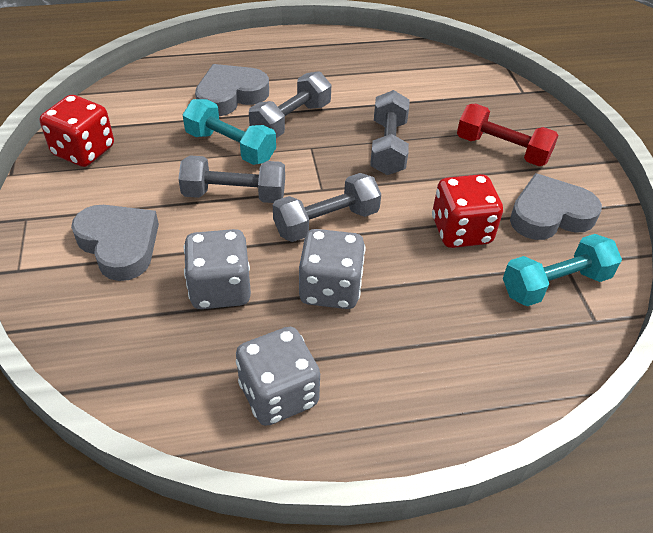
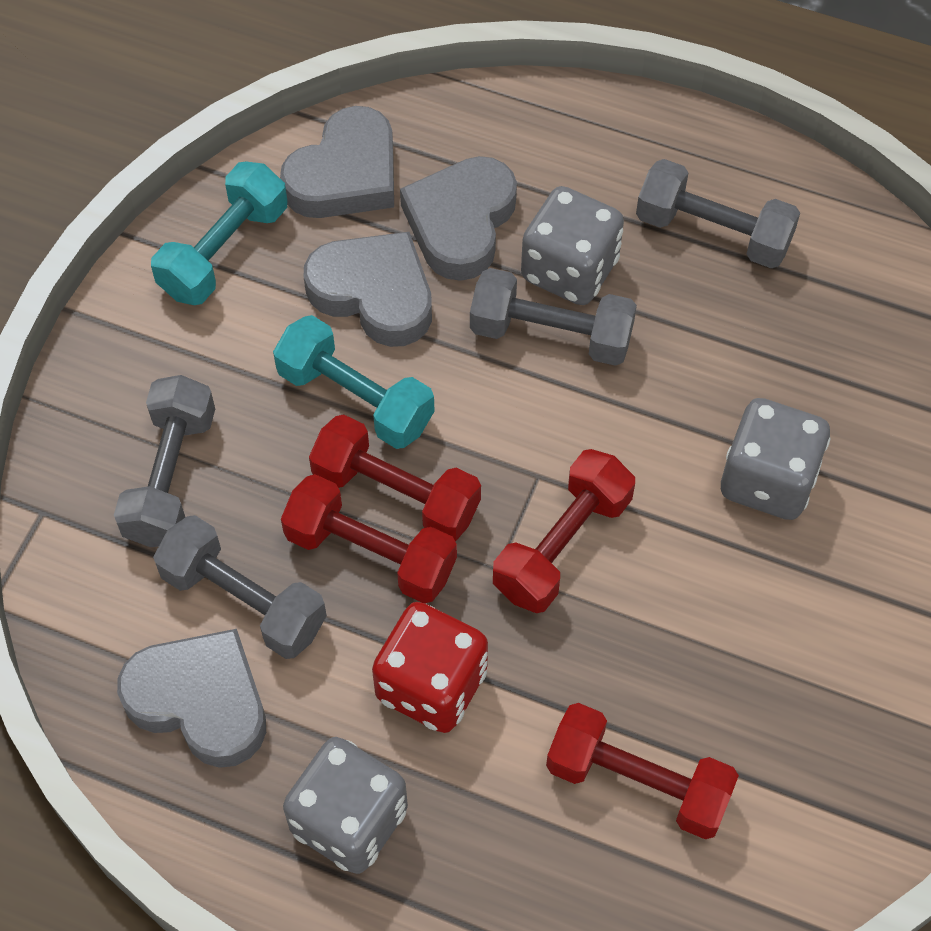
grey heart: 3 -> 4
red dice: 2 -> 1
red dumbbell: 1 -> 4

